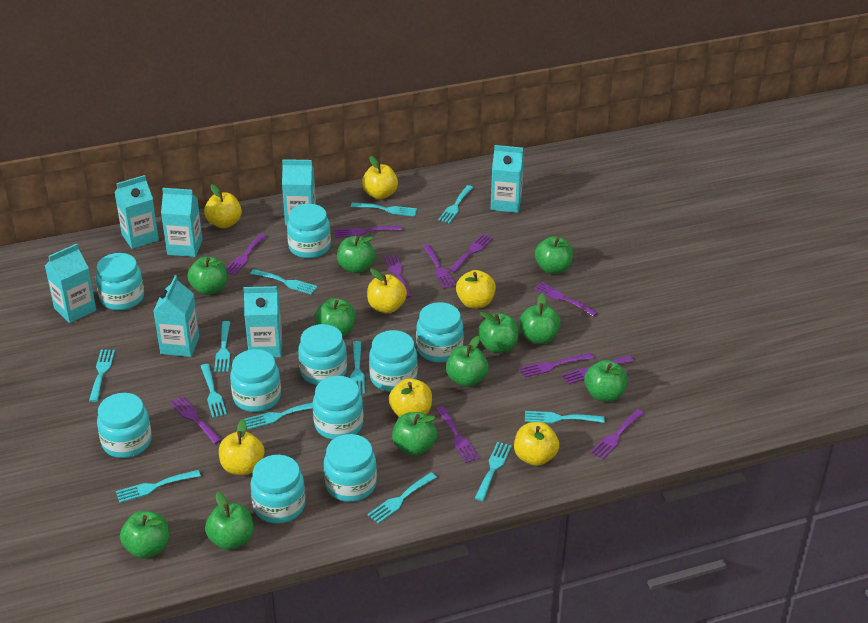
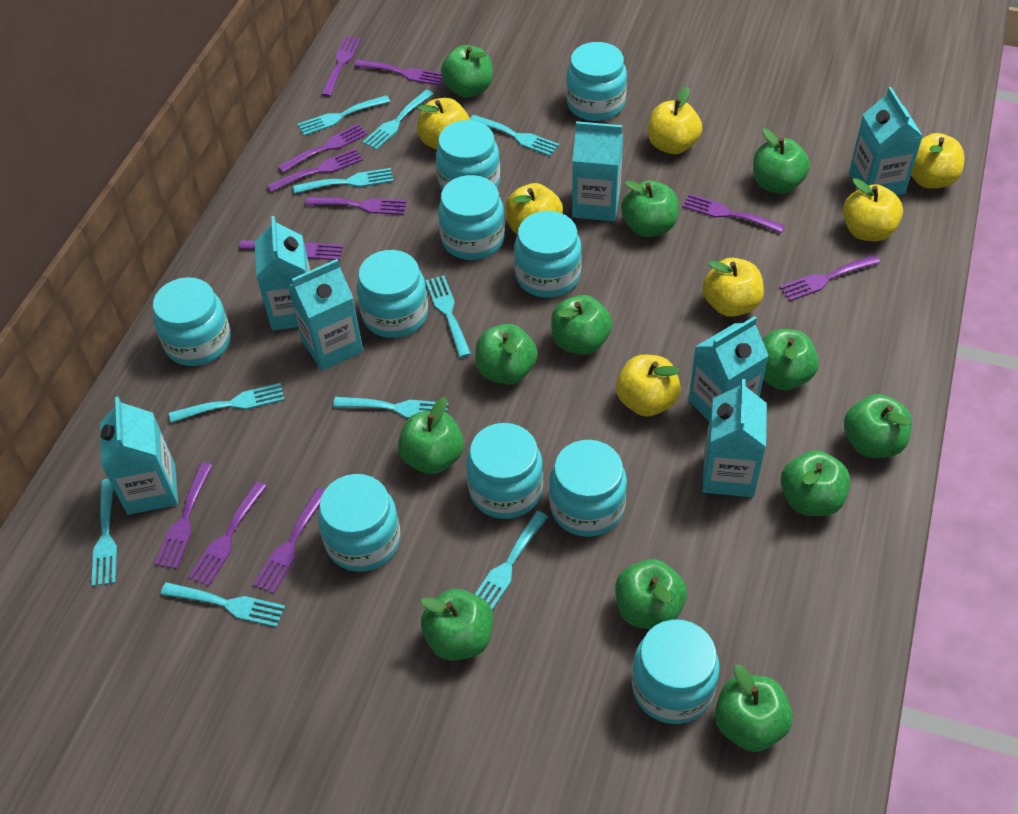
green apple: 11 -> 12
turquoise fork: 12 -> 10

